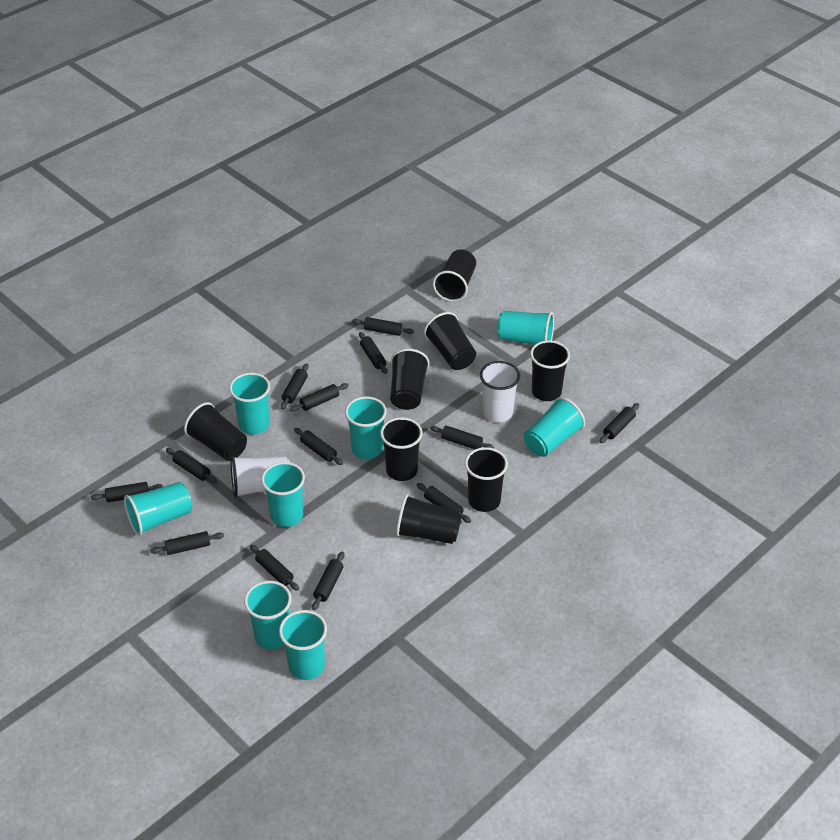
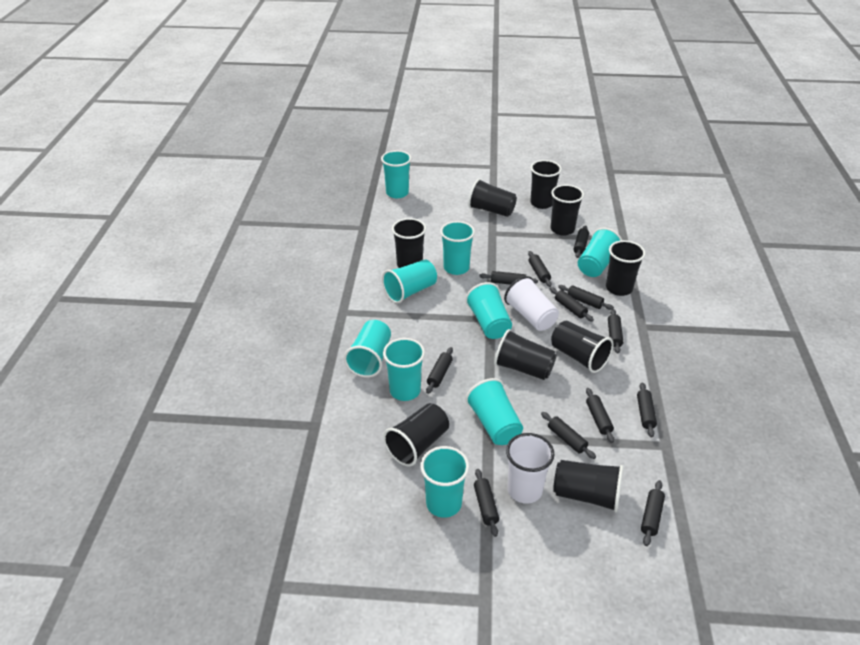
black cup: 8 -> 9
black rolling pin: 13 -> 12
turquoise cup: 8 -> 9

